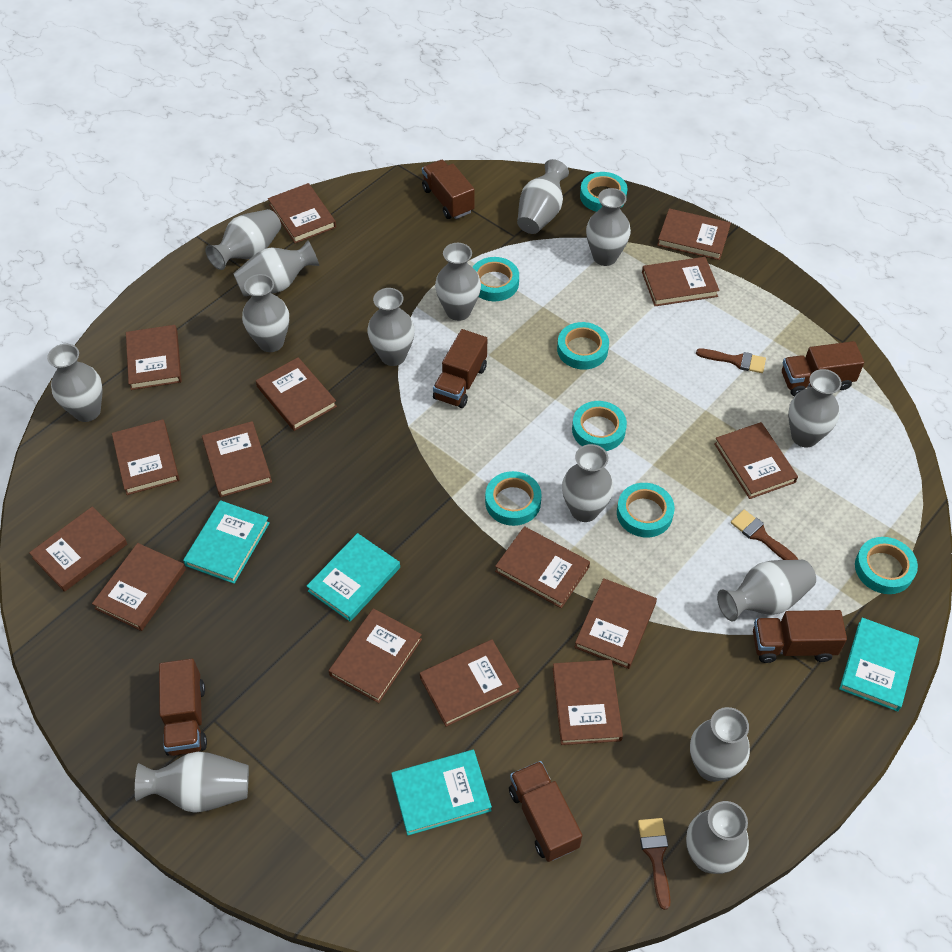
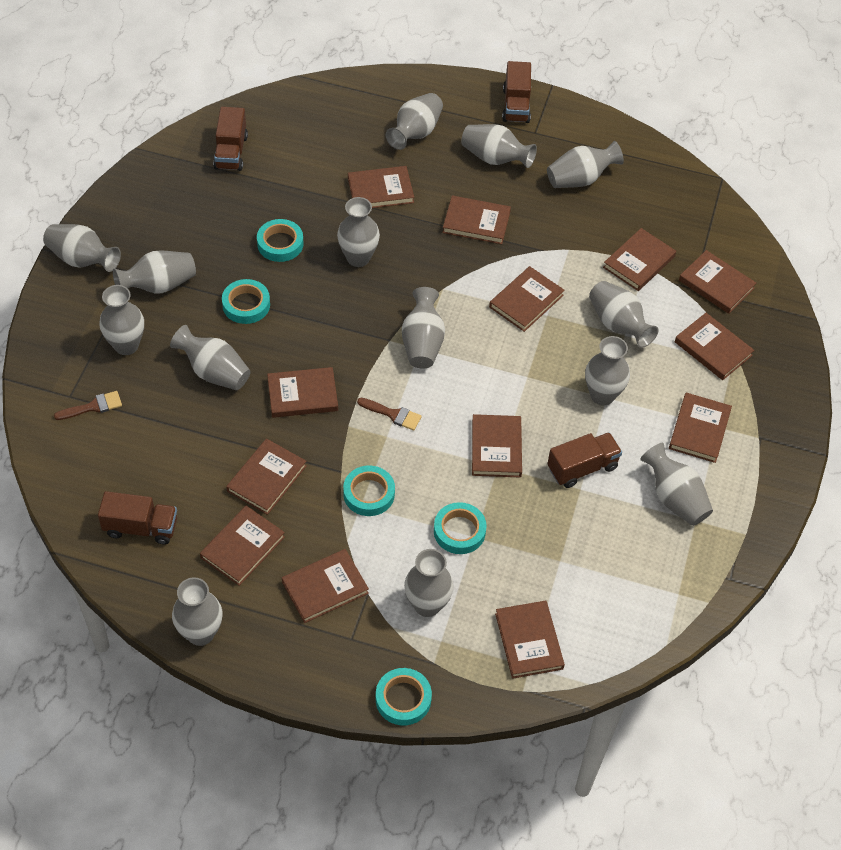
brown book: 15 -> 13
brown brush: 3 -> 2
brown truck: 6 -> 4
turquoise book: 4 -> 0
turquoise tape: 7 -> 5

